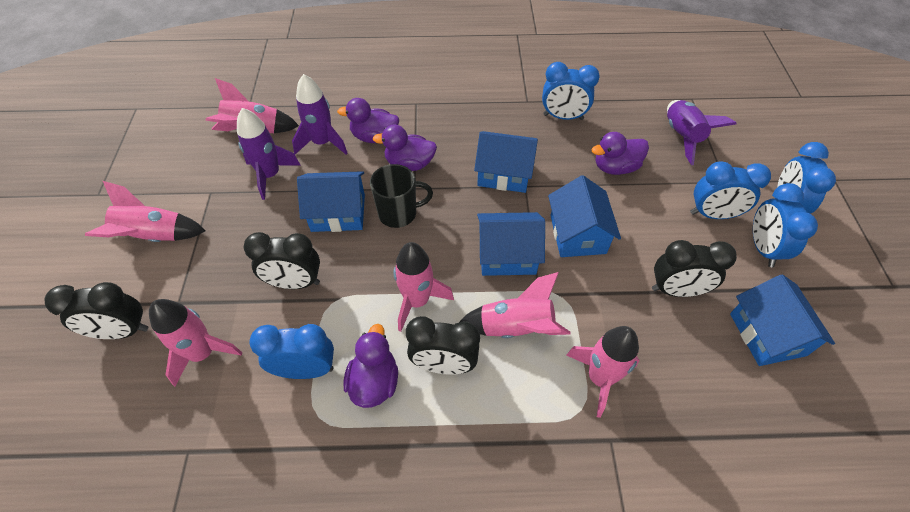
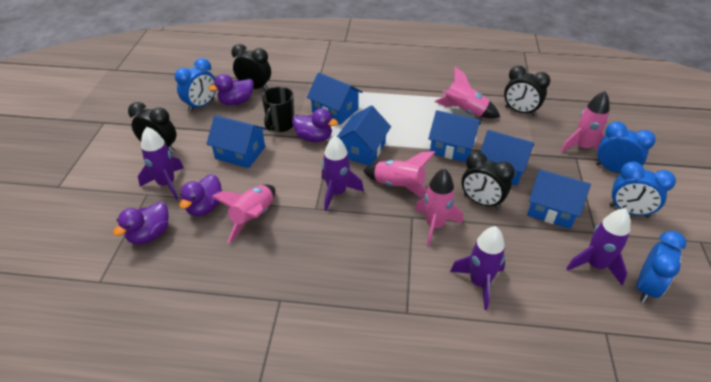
blue clock: 5 -> 4
blue house: 5 -> 6
pink rocket: 6 -> 5
purple rocket: 3 -> 4

